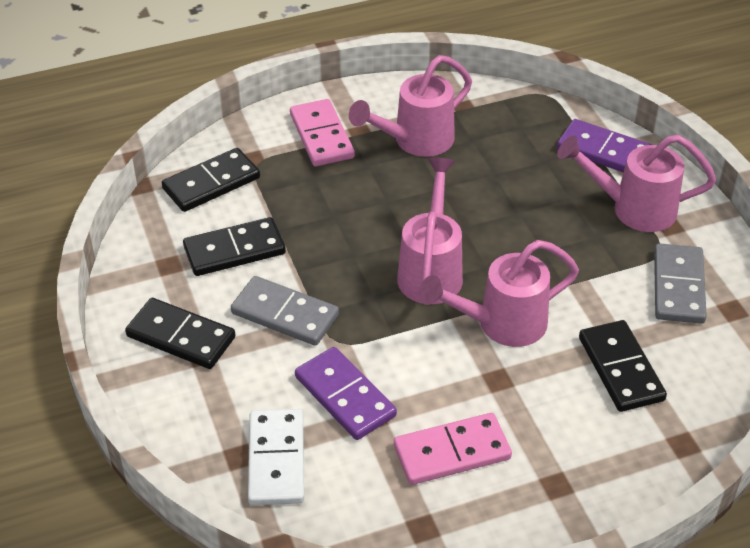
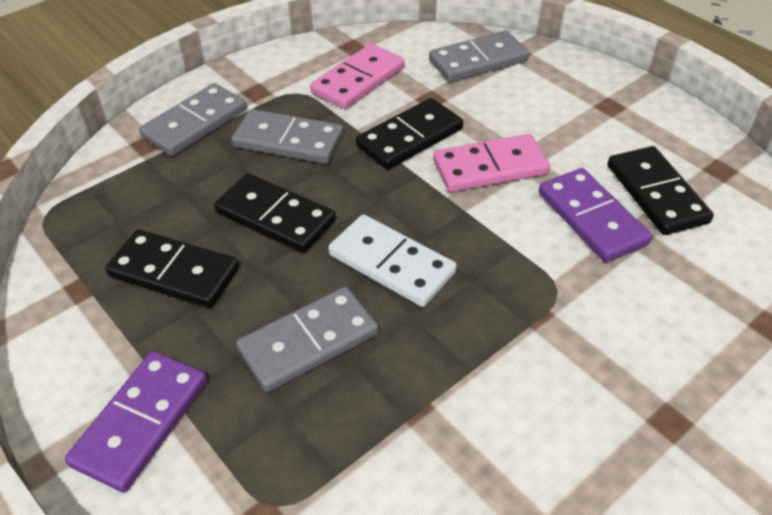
grey domino: 2 -> 4
pink watering can: 4 -> 0

